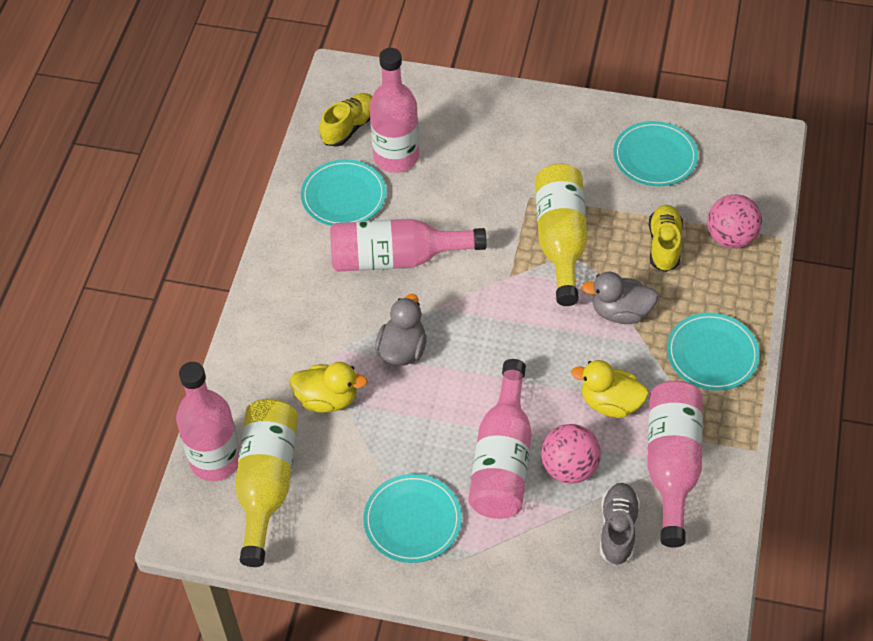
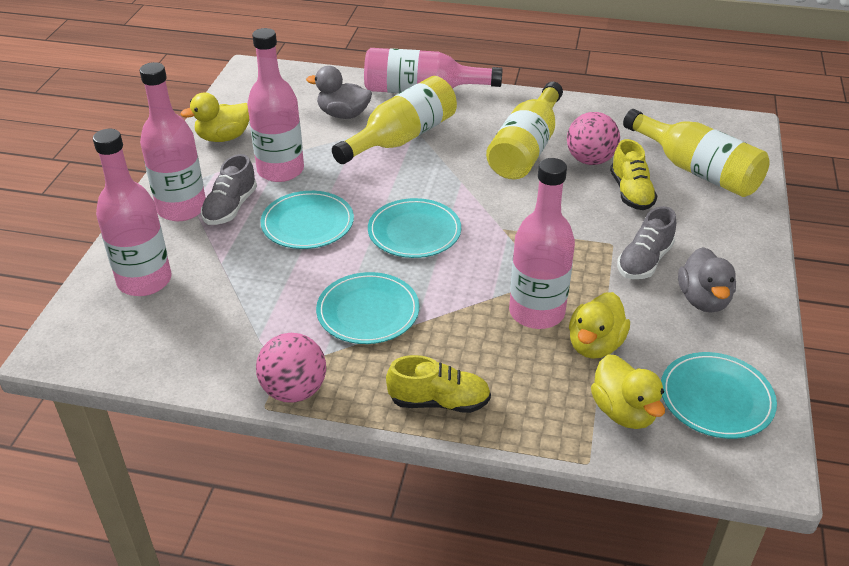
grey shoe: 1 -> 2
yellow bottle: 2 -> 3
yellow duck: 2 -> 3

